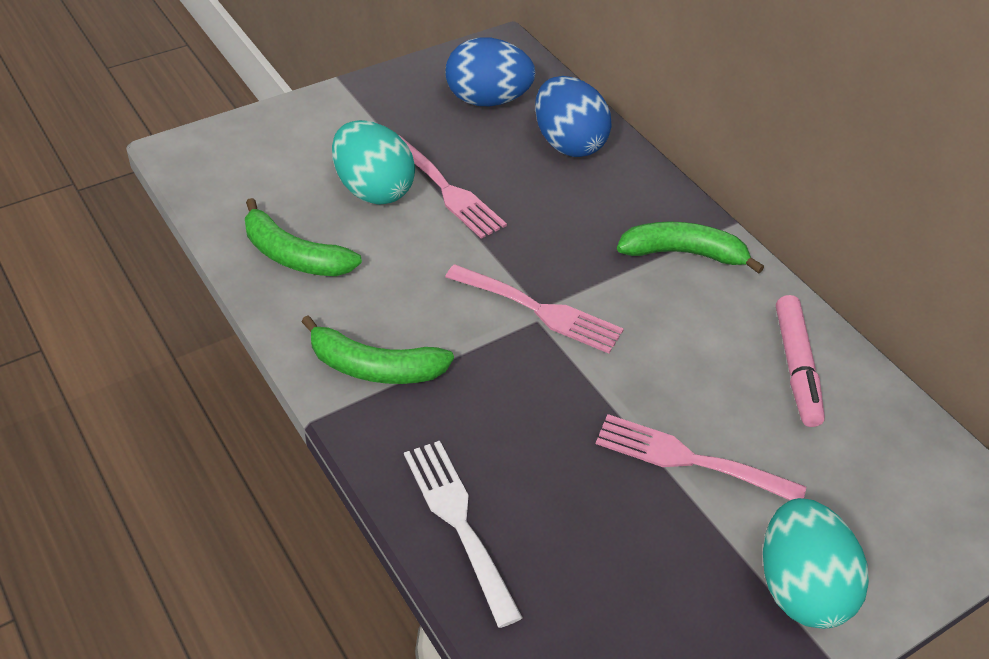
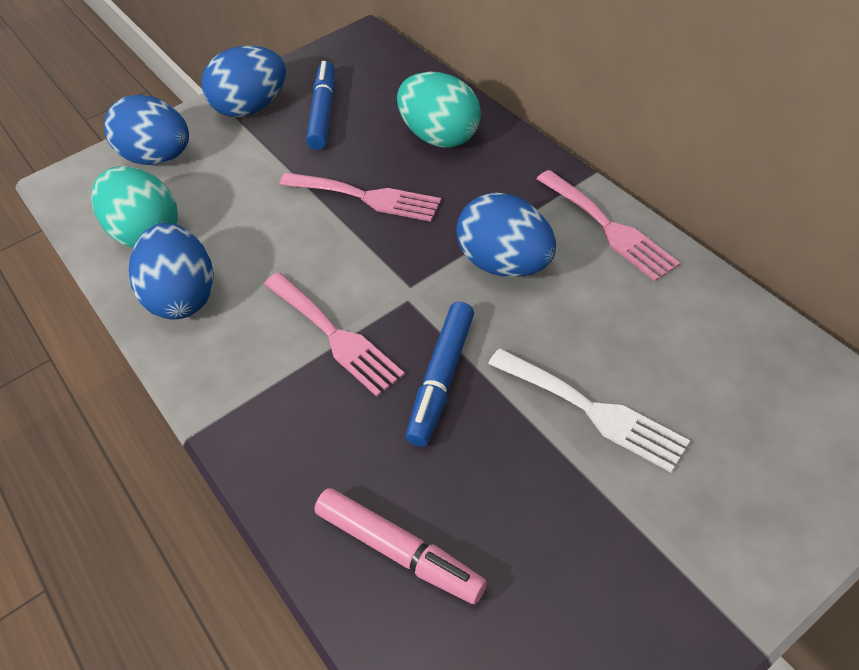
blue egg: 2 -> 4
blue marker: 0 -> 2
green banana: 3 -> 0

